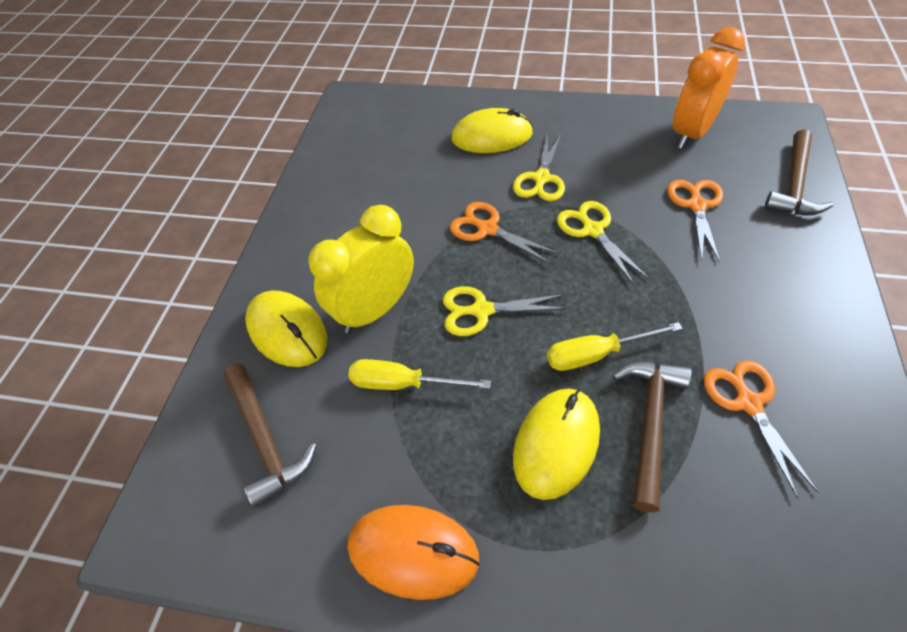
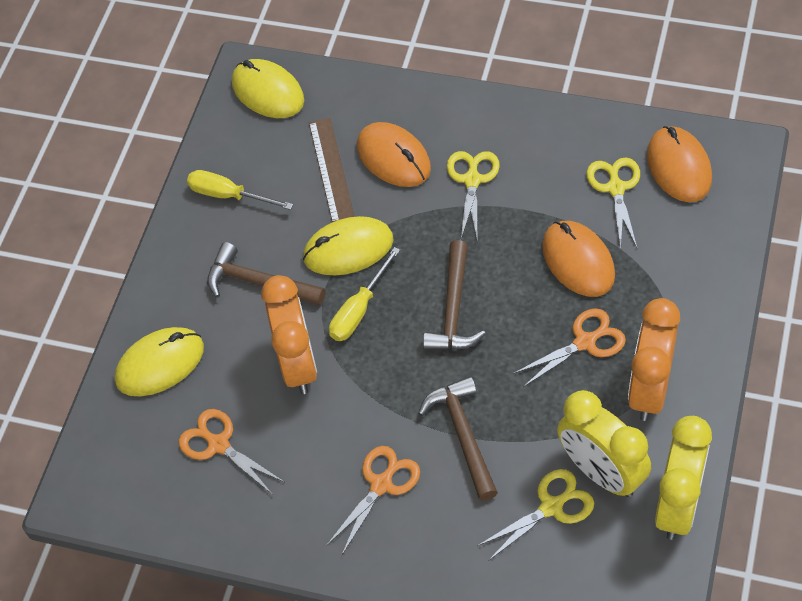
brown ruler: 0 -> 1
orange clock: 1 -> 2
orange mouse: 1 -> 3
yellow clock: 1 -> 2

